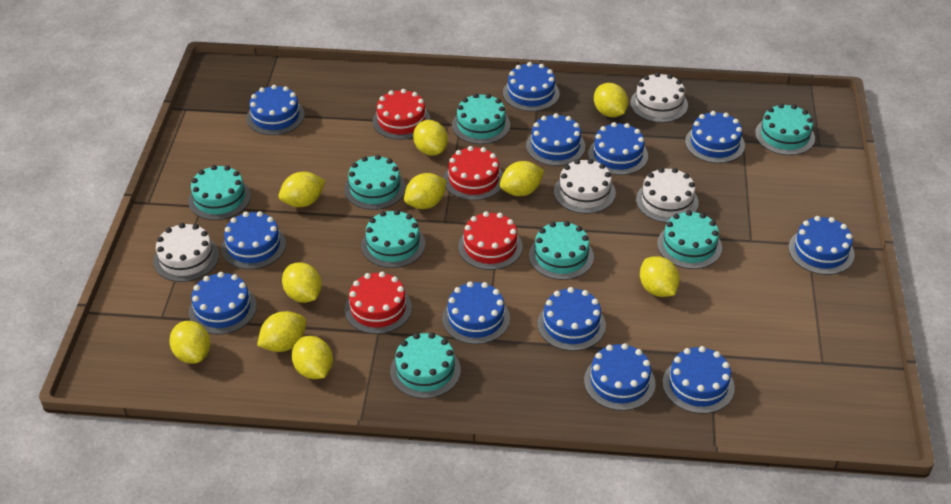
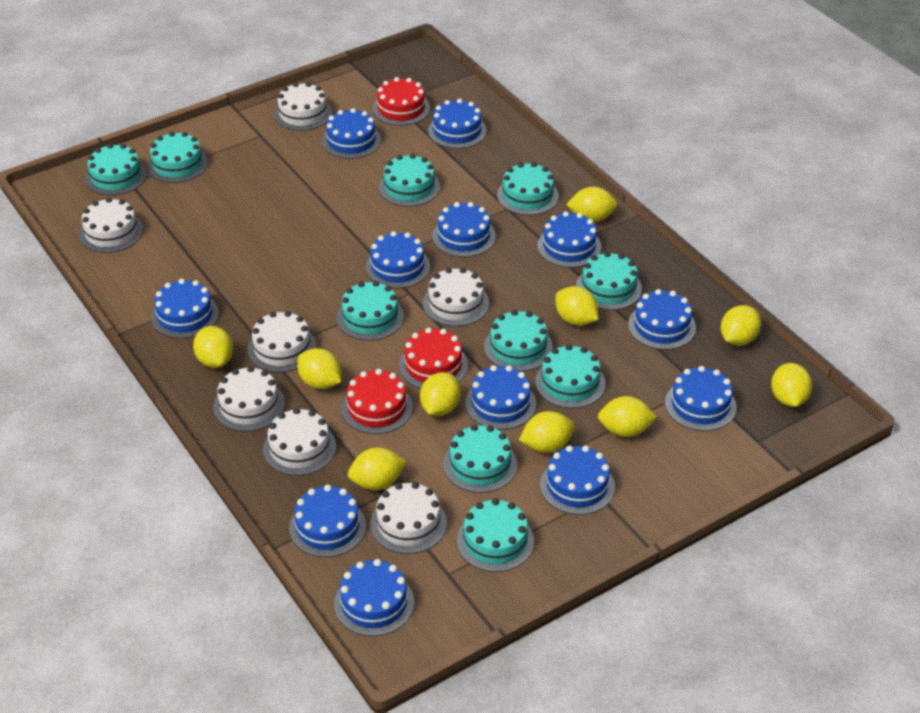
red cake: 4 -> 3
turquoise cake: 8 -> 10
white cake: 4 -> 7

